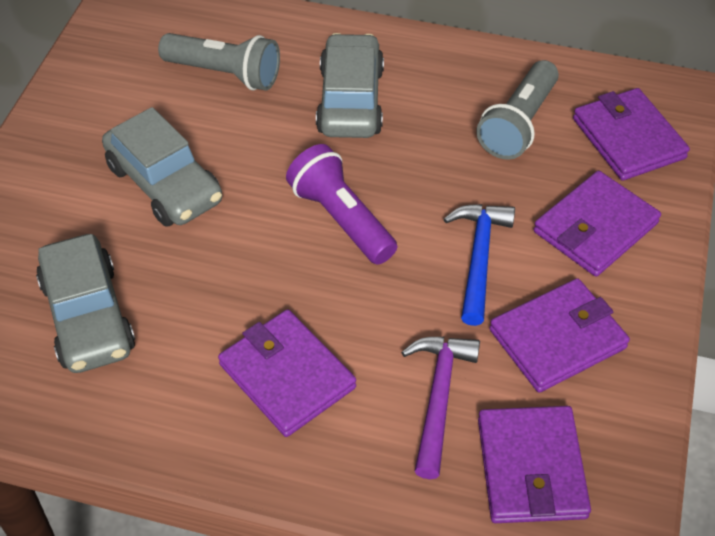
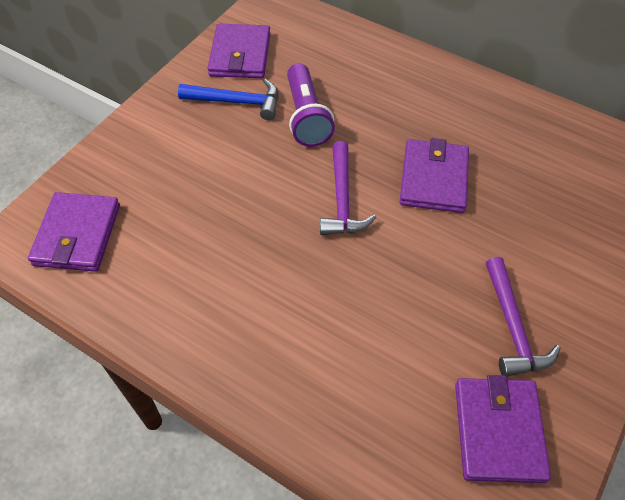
grey car: 3 -> 0
grey flashlight: 2 -> 0
purple hammer: 1 -> 2
purple wallet: 5 -> 4

